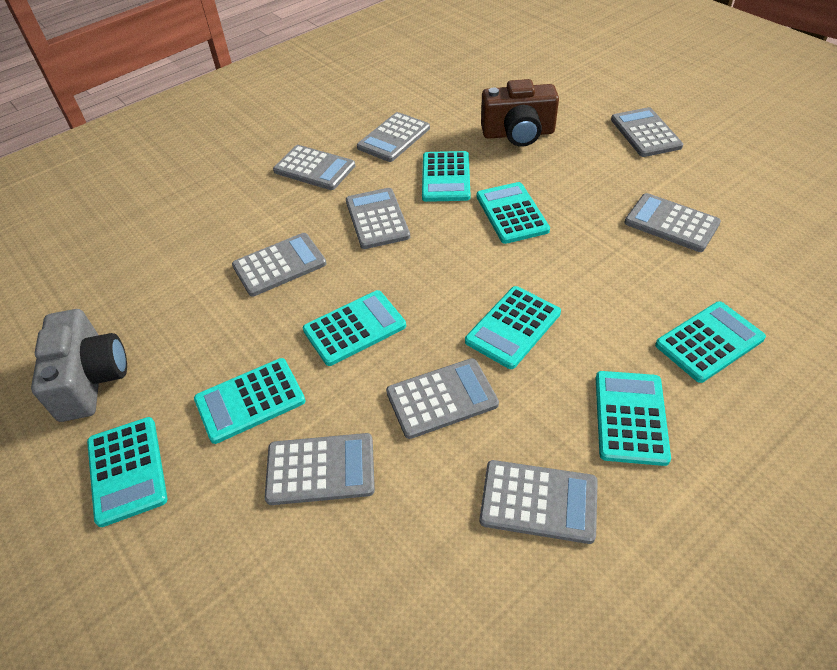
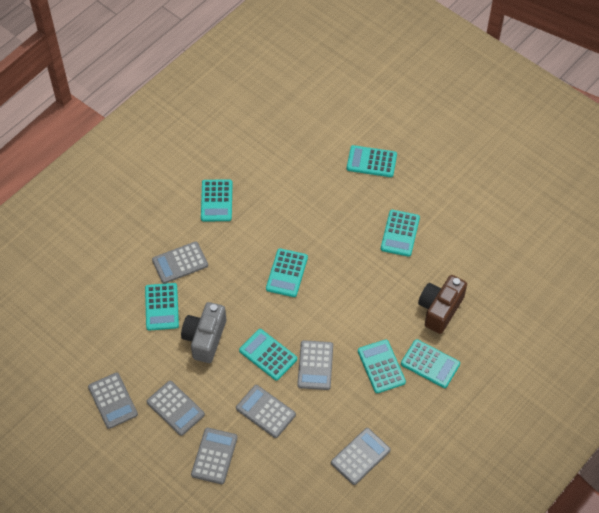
grey calculator: 9 -> 7

